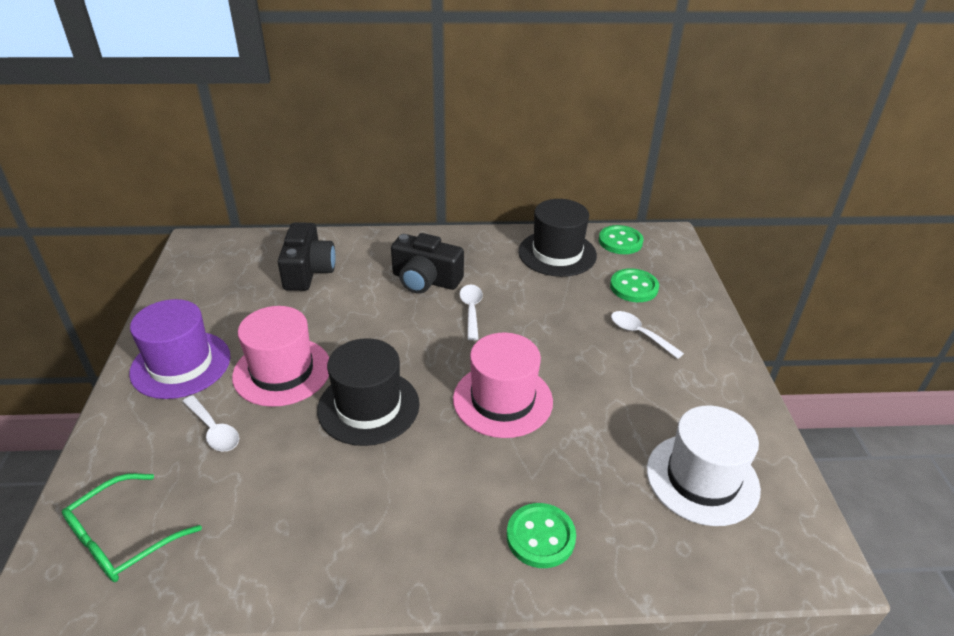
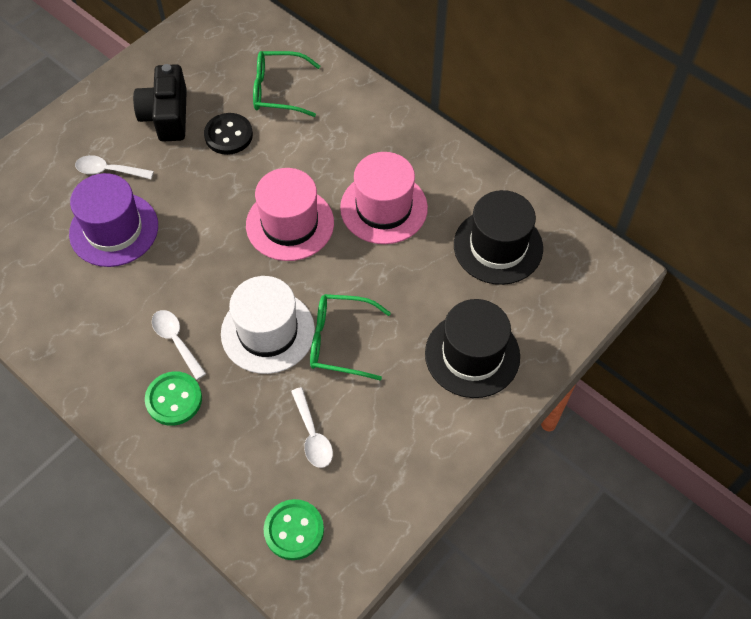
black button: 0 -> 1
black camera: 2 -> 1
green button: 3 -> 2
green glasses: 1 -> 2

